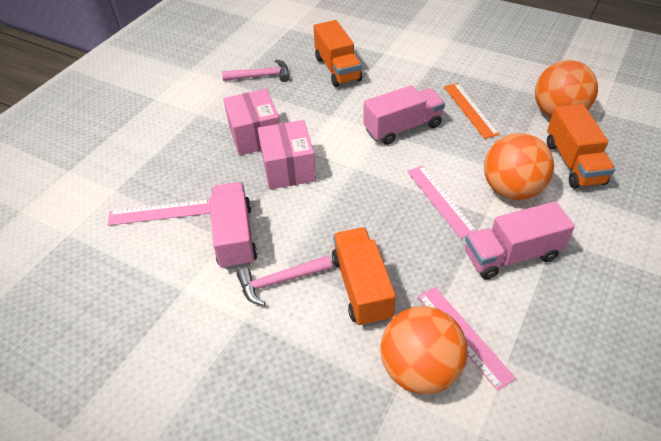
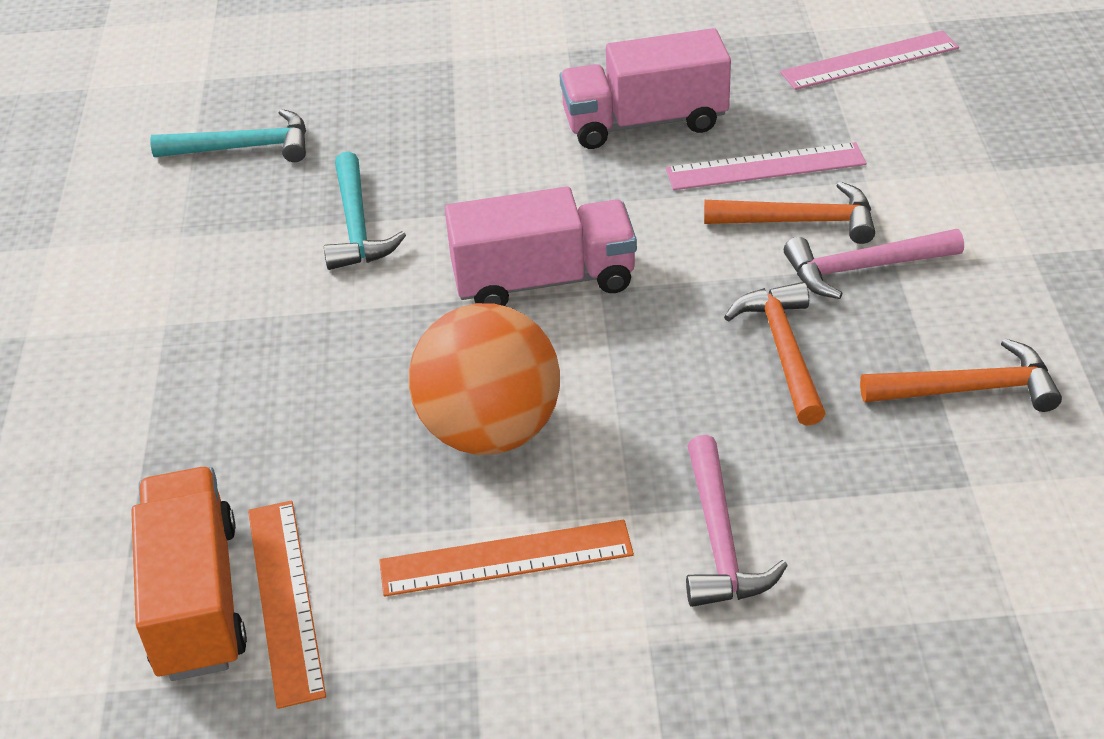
orange ball: 3 -> 1
orange hammer: 0 -> 3
orange ruler: 1 -> 2
orange truck: 3 -> 1
pink box: 2 -> 0
pink ruler: 3 -> 2
pink truck: 3 -> 2
turquoise hammer: 0 -> 2

